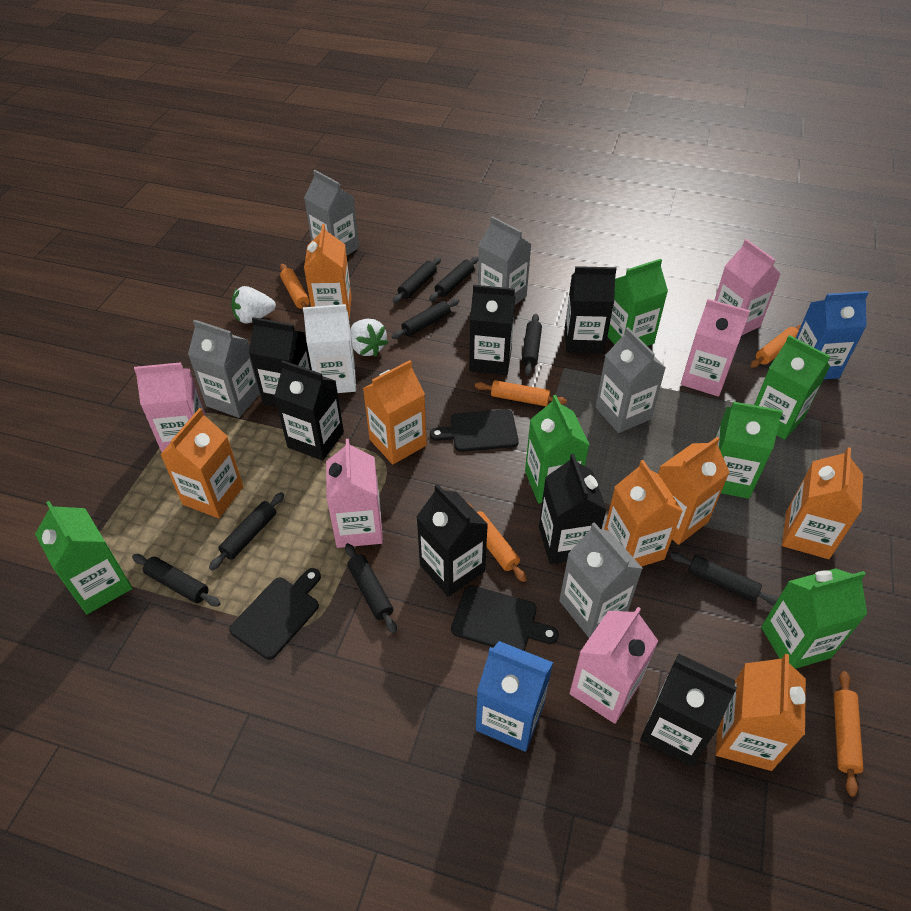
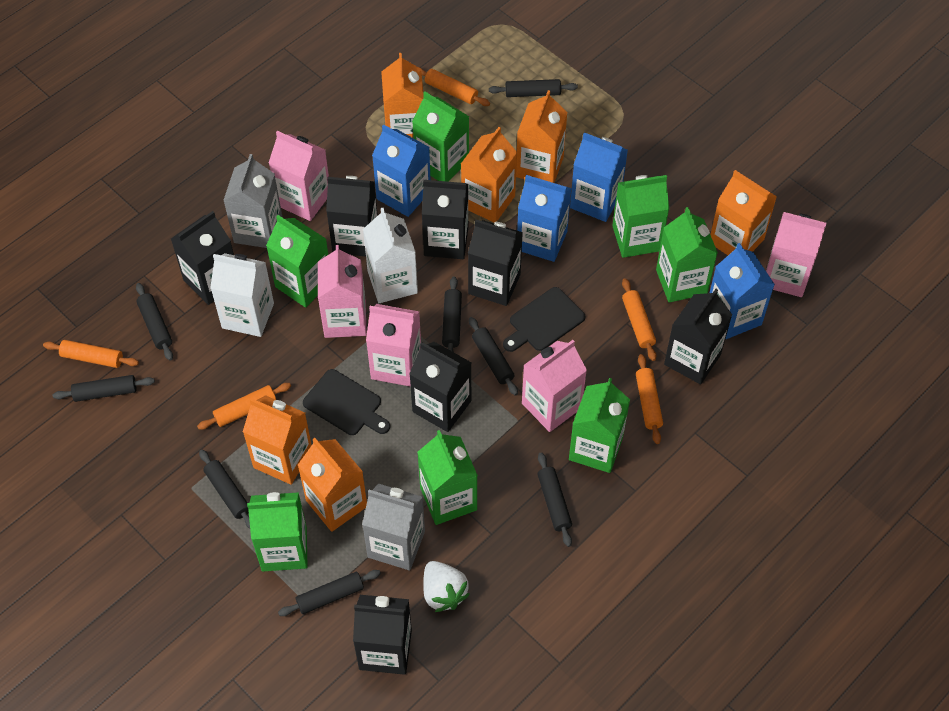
black cutting board: 3 -> 2
blue carton: 2 -> 4
green carton: 6 -> 7
grey carton: 5 -> 2
orange carton: 7 -> 6
white carton: 1 -> 2
white strawberry: 2 -> 1

